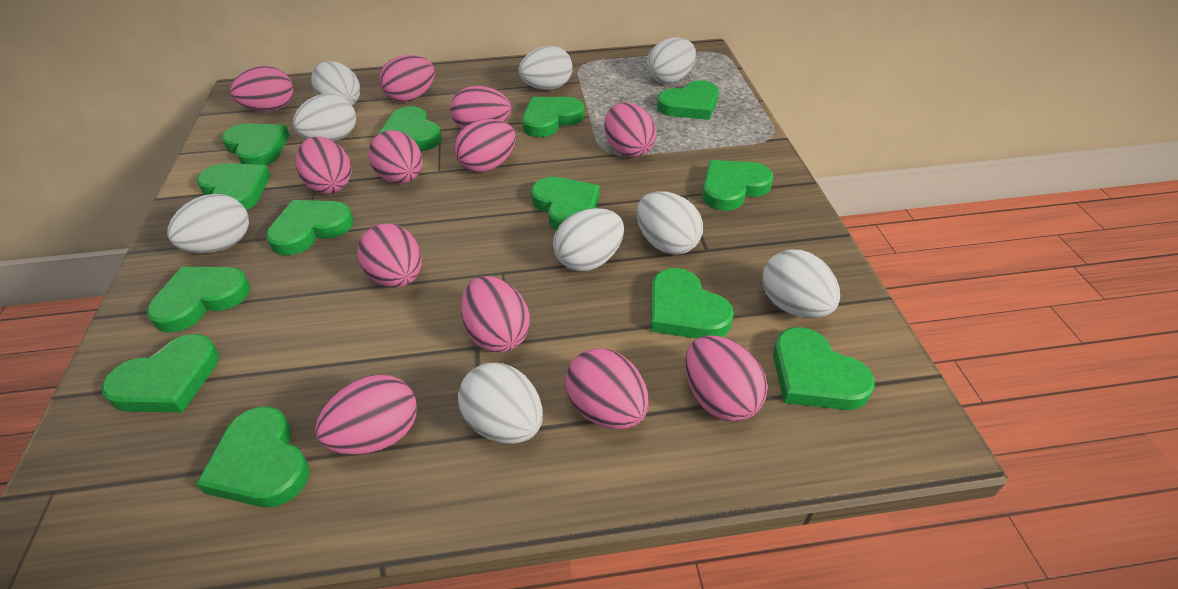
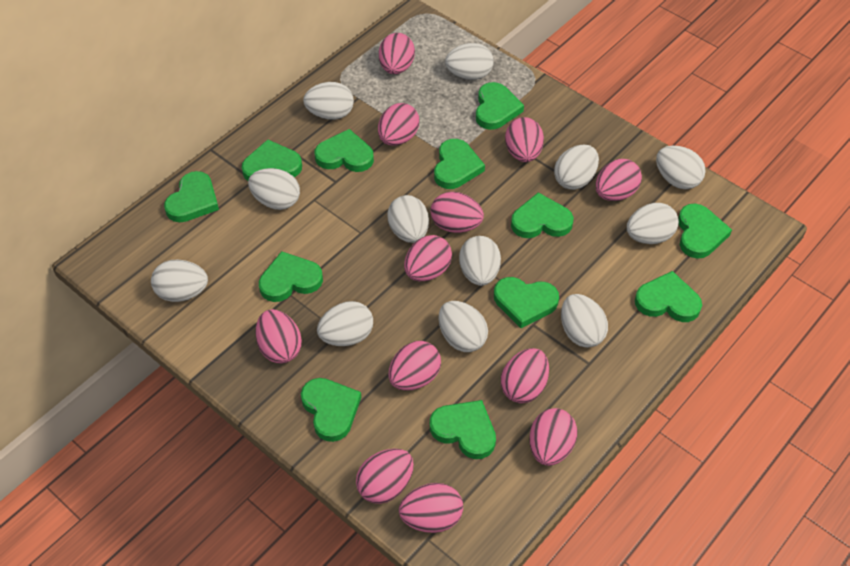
green heart: 13 -> 12
white egg: 9 -> 12

